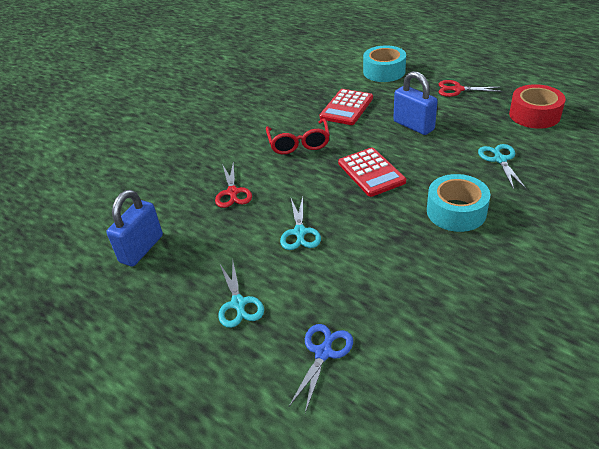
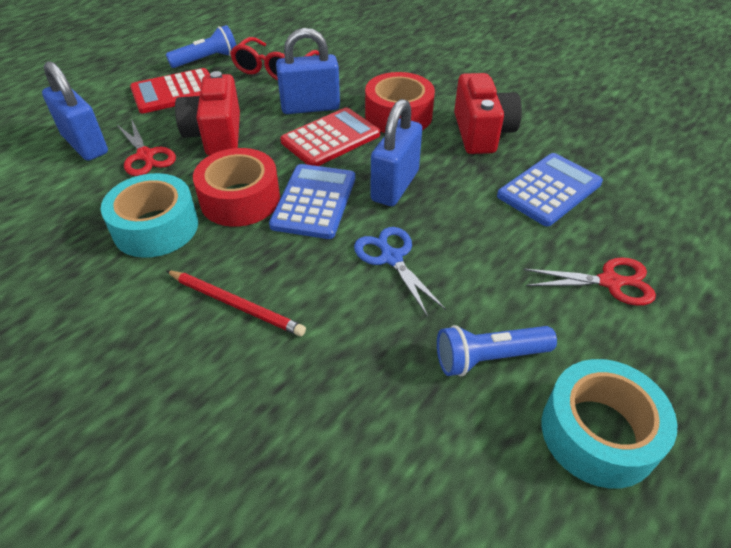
blue calculator: 0 -> 2
blue flashlight: 0 -> 2
blue padlock: 2 -> 3
red camera: 0 -> 2
red pencil: 0 -> 1
red tape: 1 -> 2
turquoise scissors: 3 -> 0

